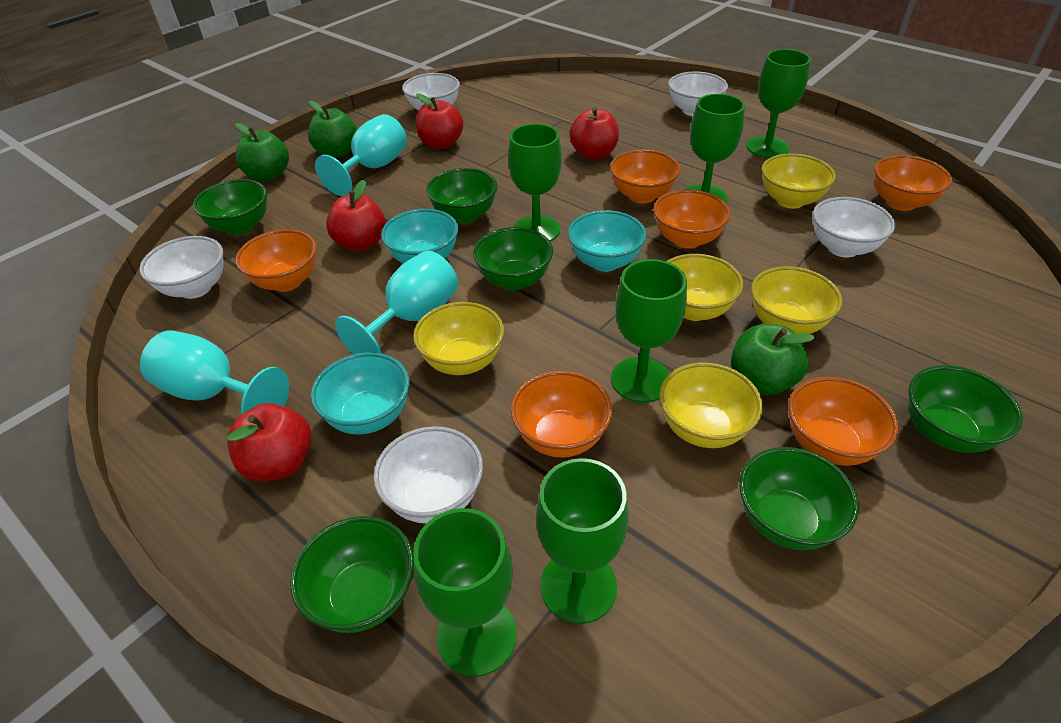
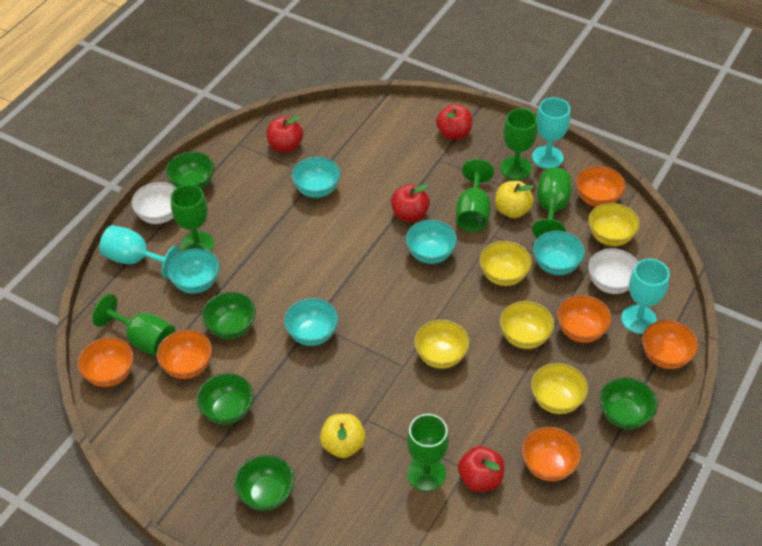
green apple: 3 -> 0
green bowl: 6 -> 5
turquoise bowl: 3 -> 5
white bowl: 5 -> 2
yellow apple: 0 -> 2

